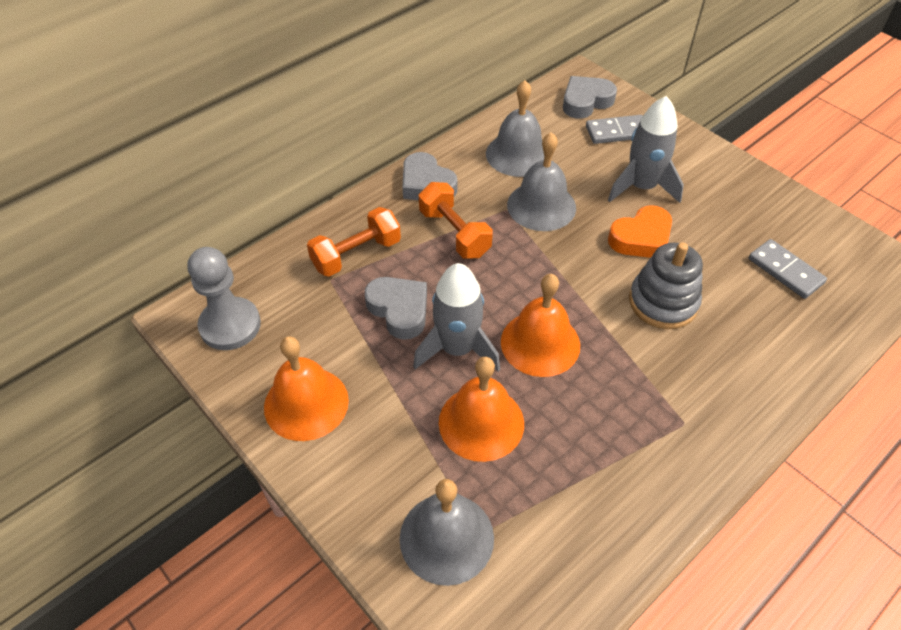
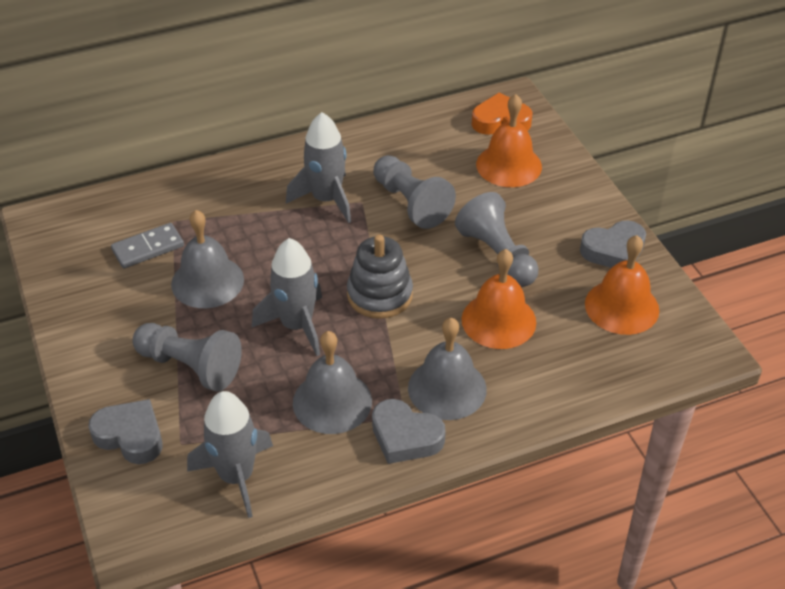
grey domino: 2 -> 1
grey pawn: 1 -> 3
grey rocket: 2 -> 3
orange dumbbell: 2 -> 0

